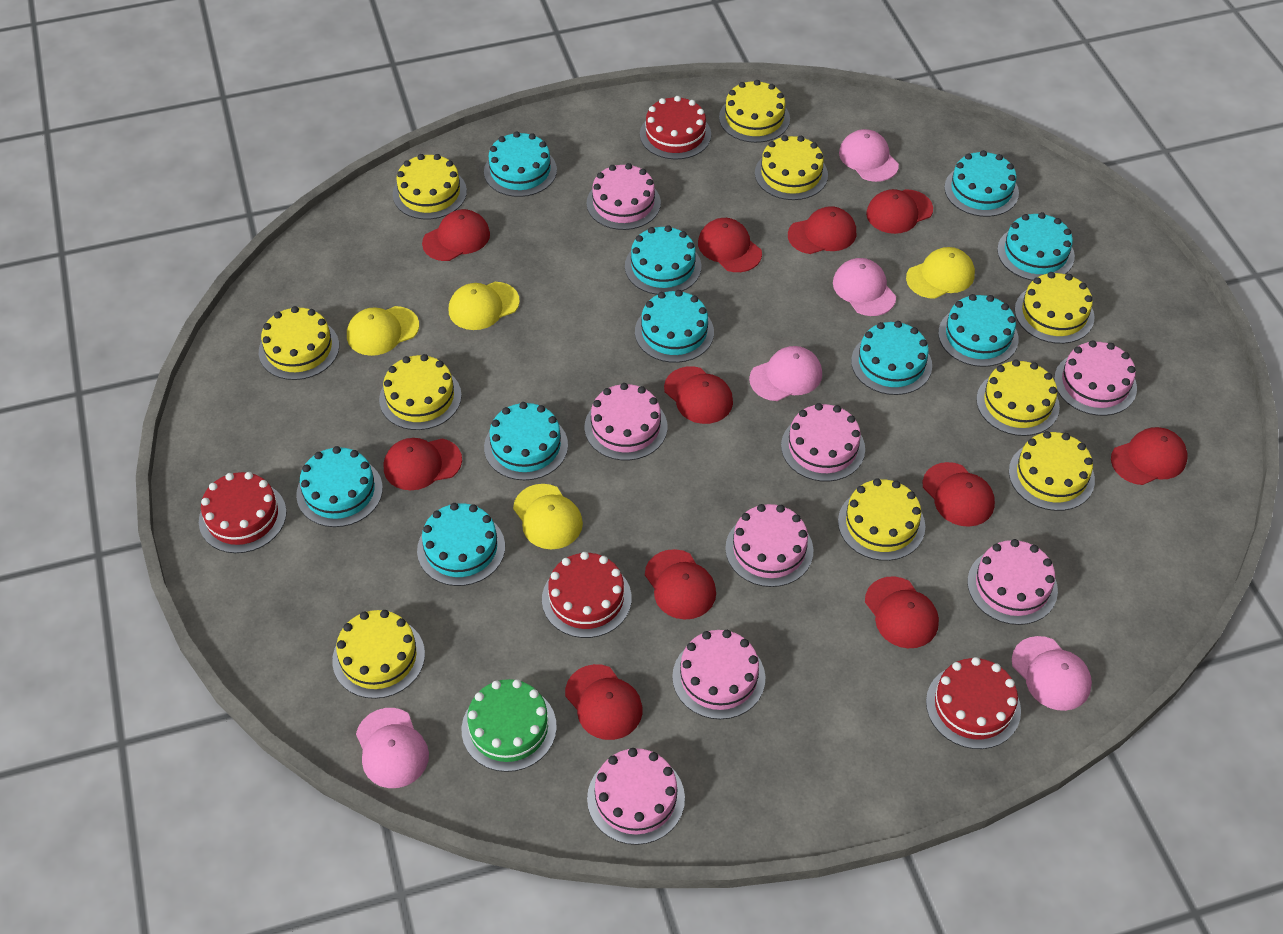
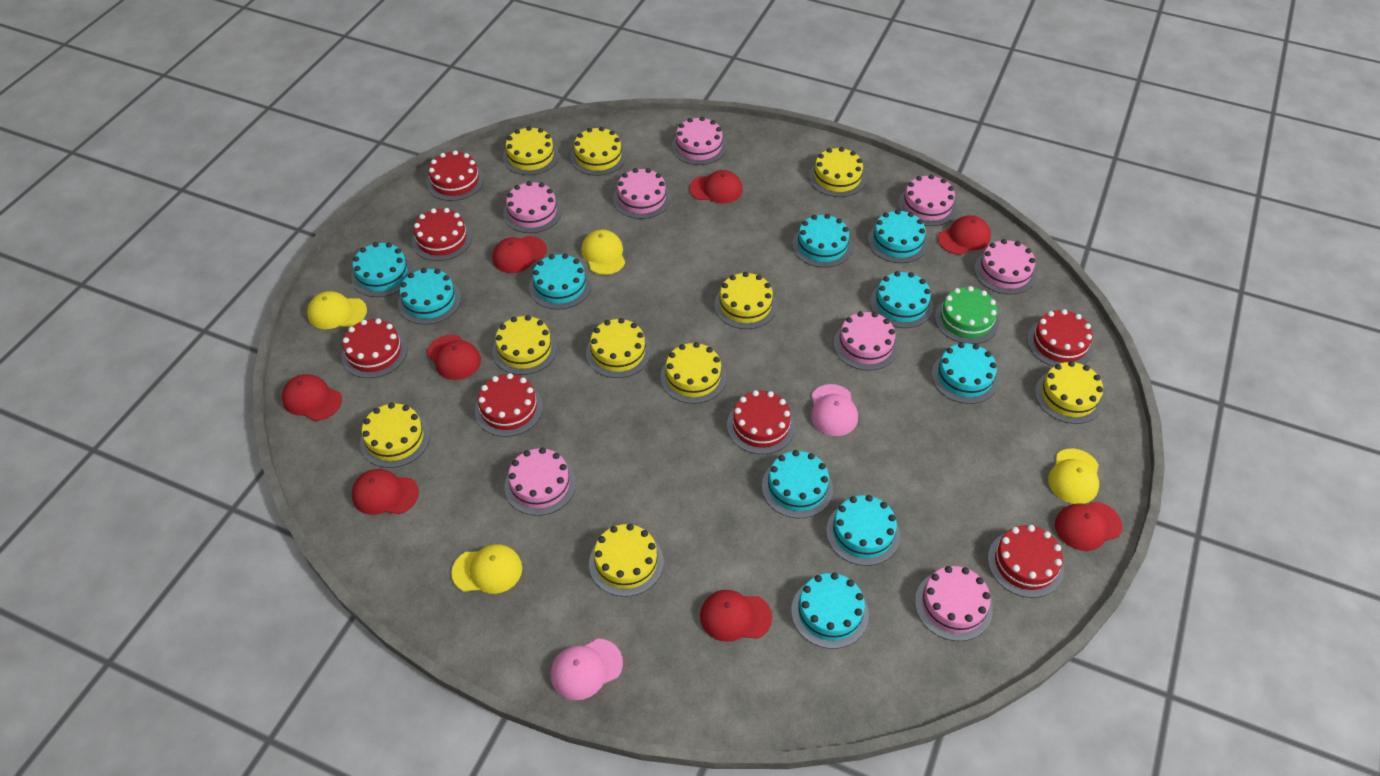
pink cap: 5 -> 2
red cake: 4 -> 7
red cap: 11 -> 8

